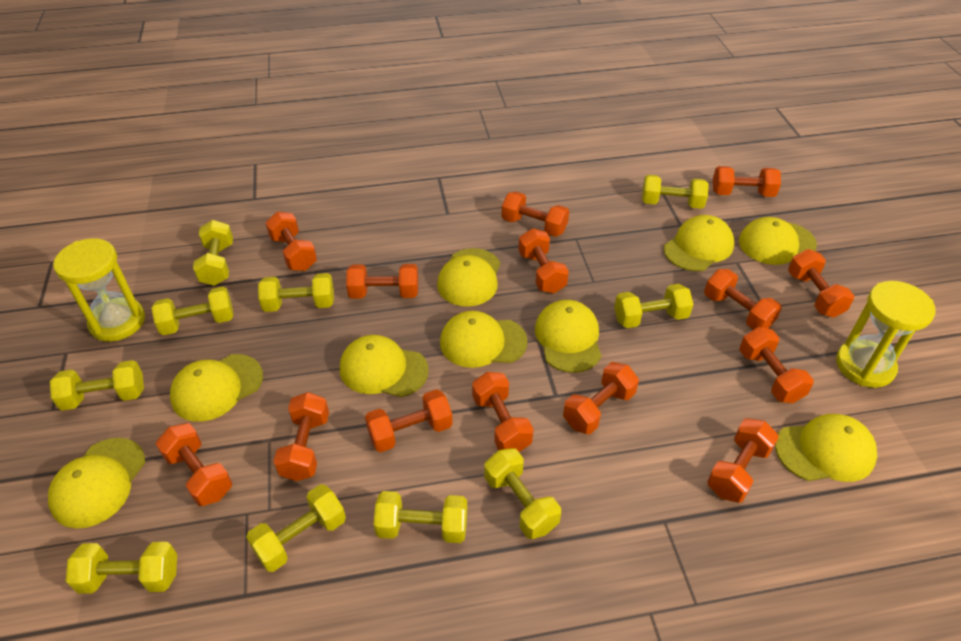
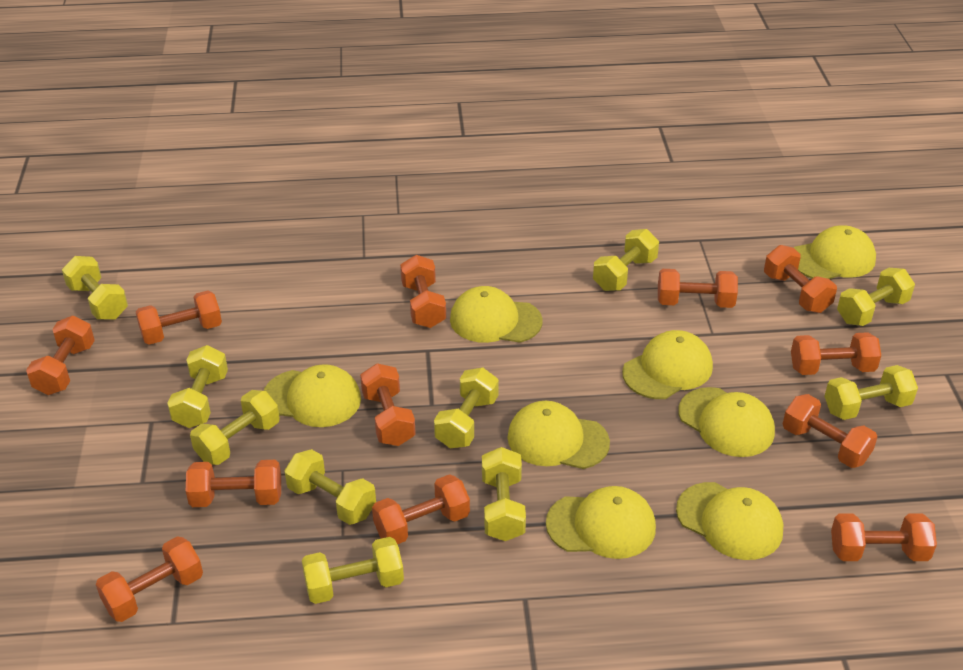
orange dumbbell: 14 -> 12
yellow cap: 9 -> 8
yellow hourglass: 2 -> 0

